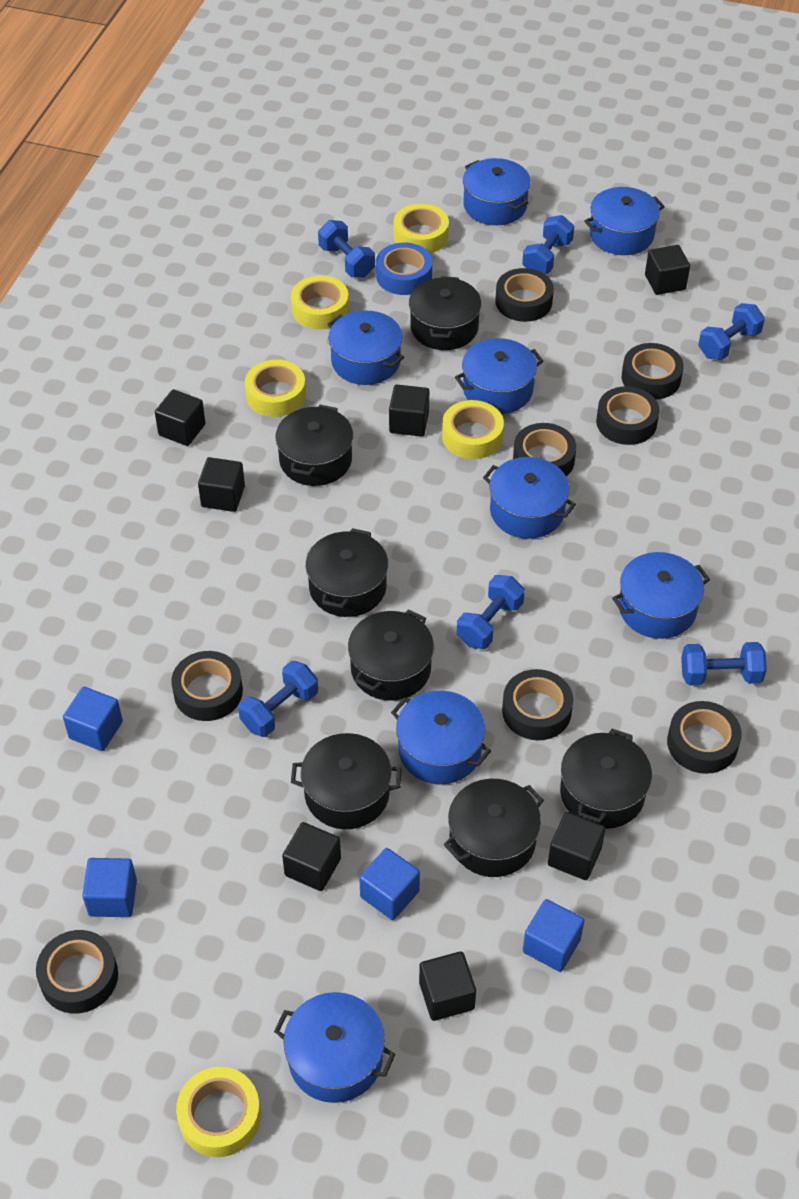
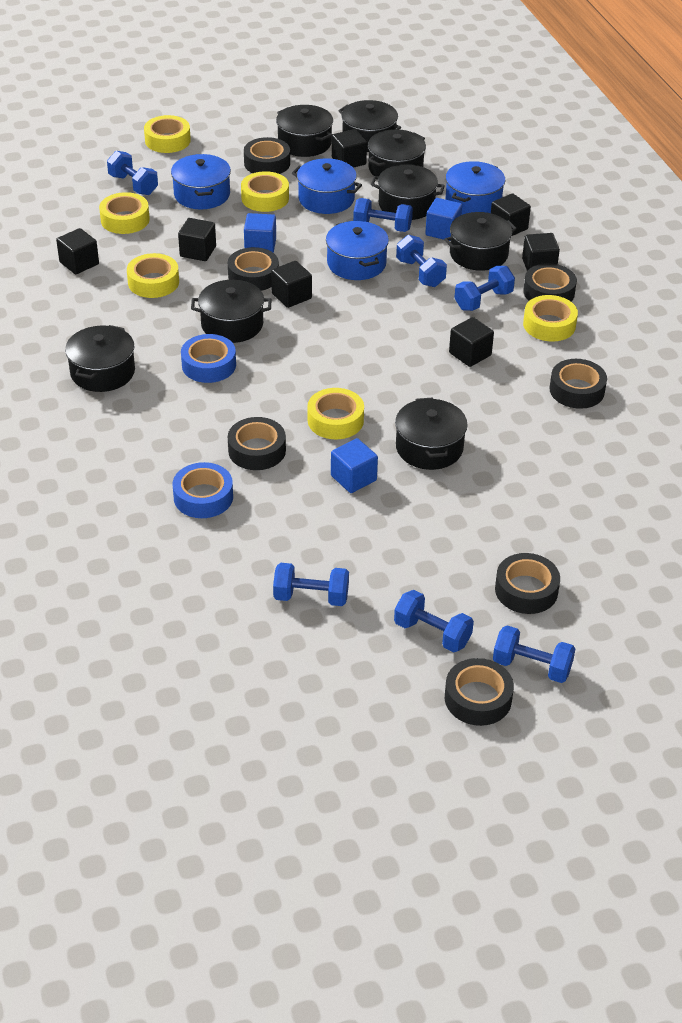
black pot: 7 -> 8
black tape: 8 -> 7
blue cube: 4 -> 3
blue dumbbell: 6 -> 7
blue pot: 8 -> 4
blue tape: 1 -> 2
yellow tape: 5 -> 6

